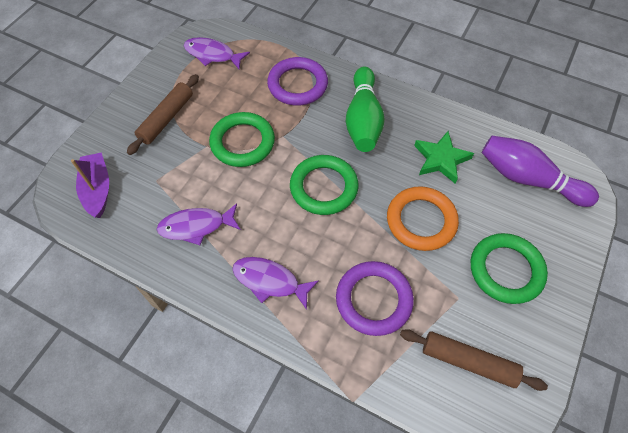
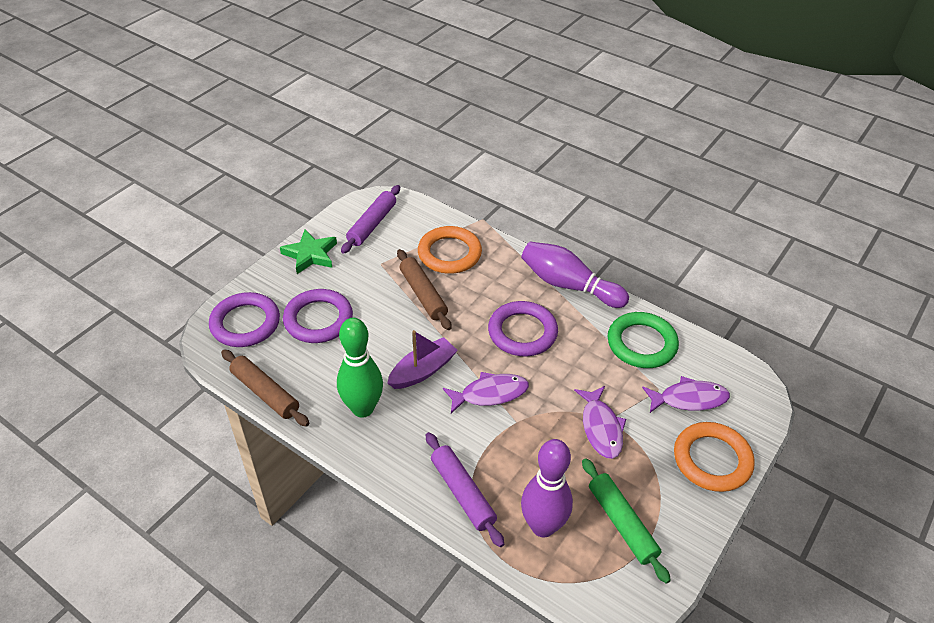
green ring: 3 -> 1
green rolling pin: 0 -> 1
orange ring: 1 -> 2
purple bowling pin: 1 -> 2
purple ring: 2 -> 3
purple rolling pin: 0 -> 2

